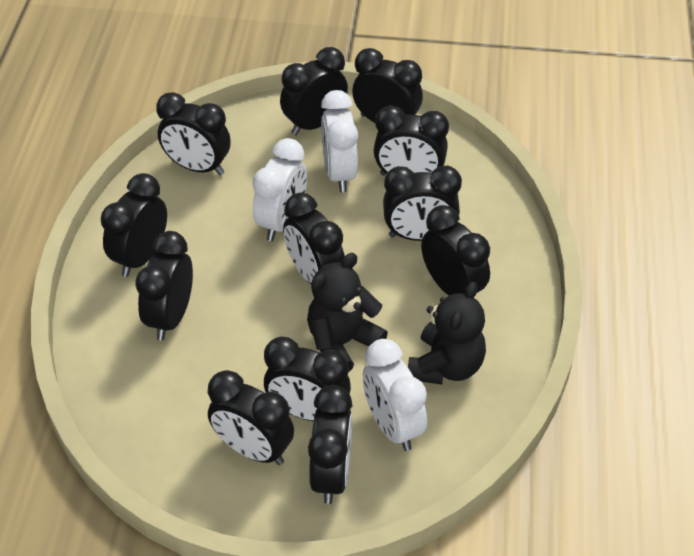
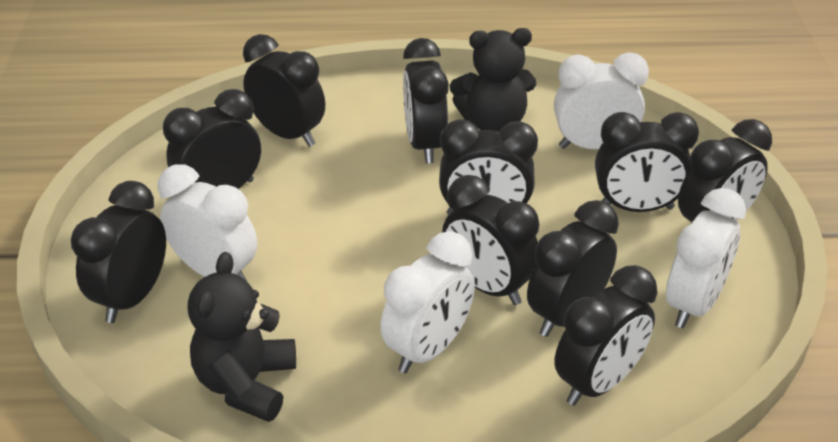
black clock: 12 -> 10
white clock: 3 -> 4

